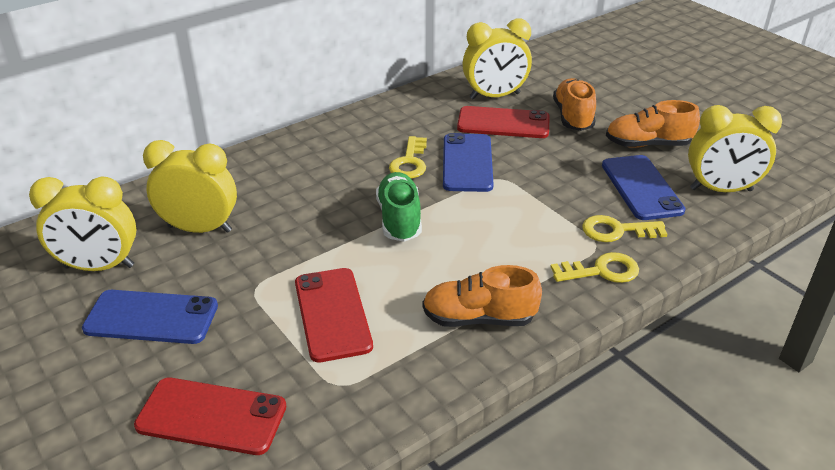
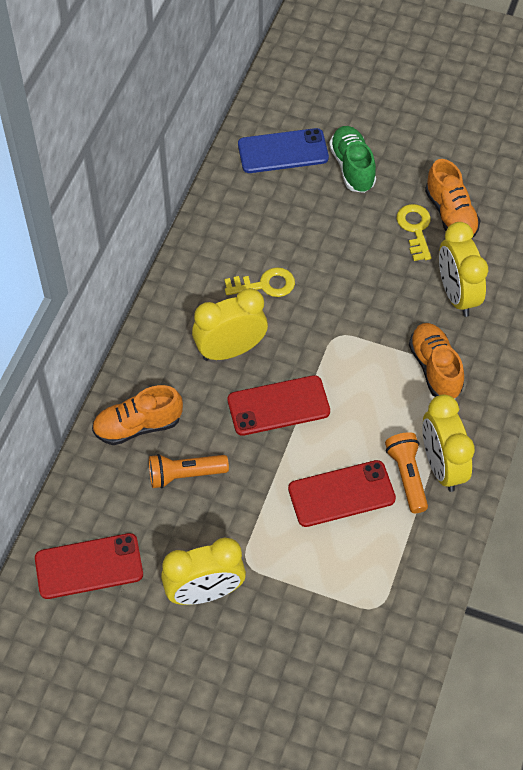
blue phone: 3 -> 1
orange flashlight: 0 -> 2
yellow key: 3 -> 2

